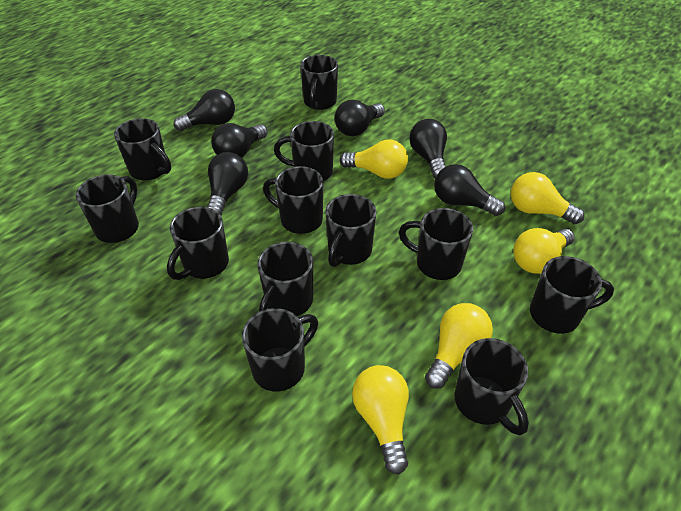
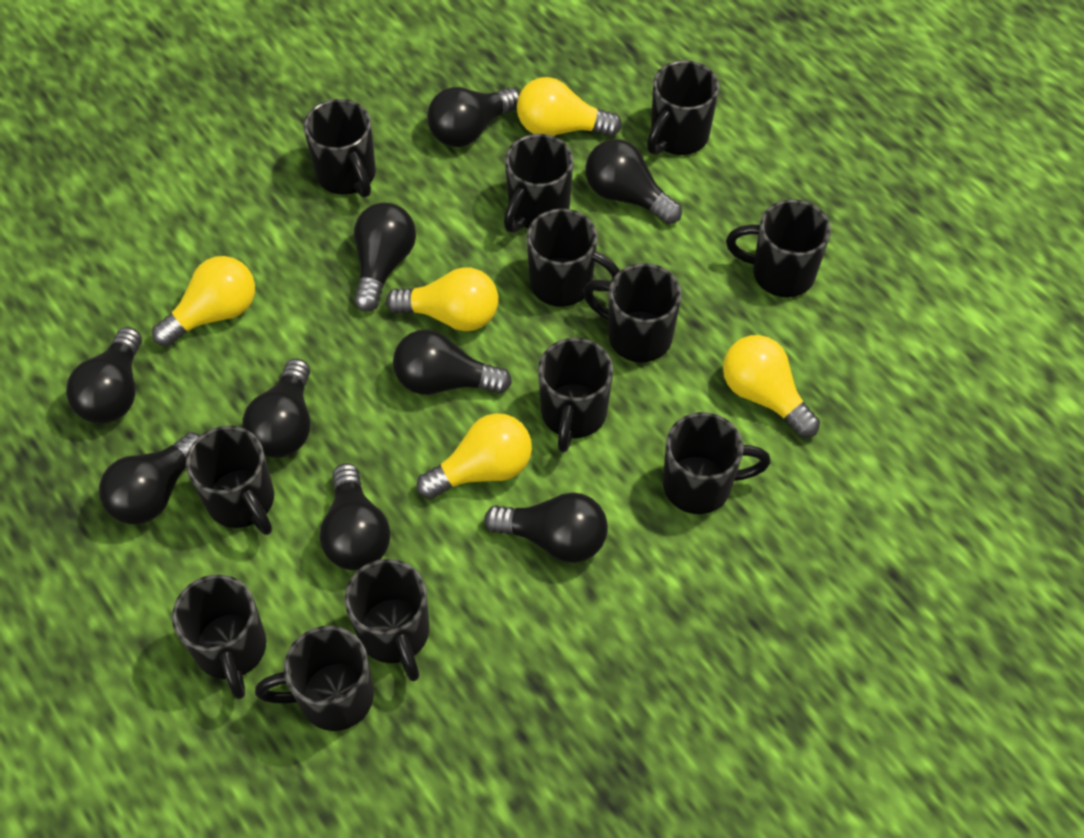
black light bulb: 6 -> 9

